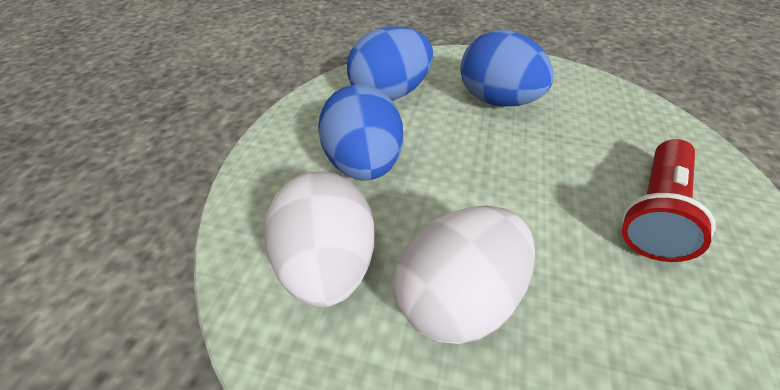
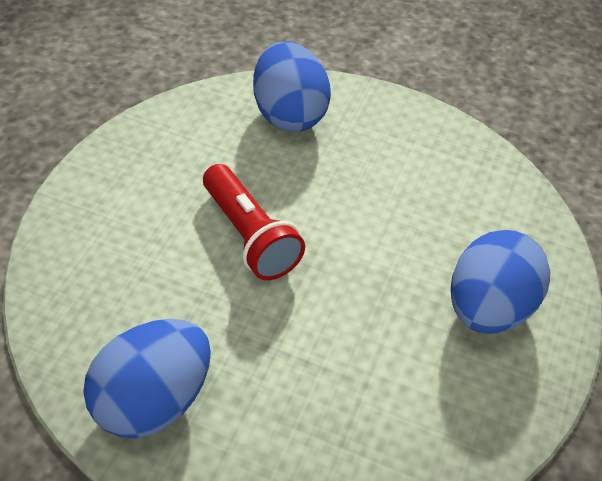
white egg: 2 -> 0

